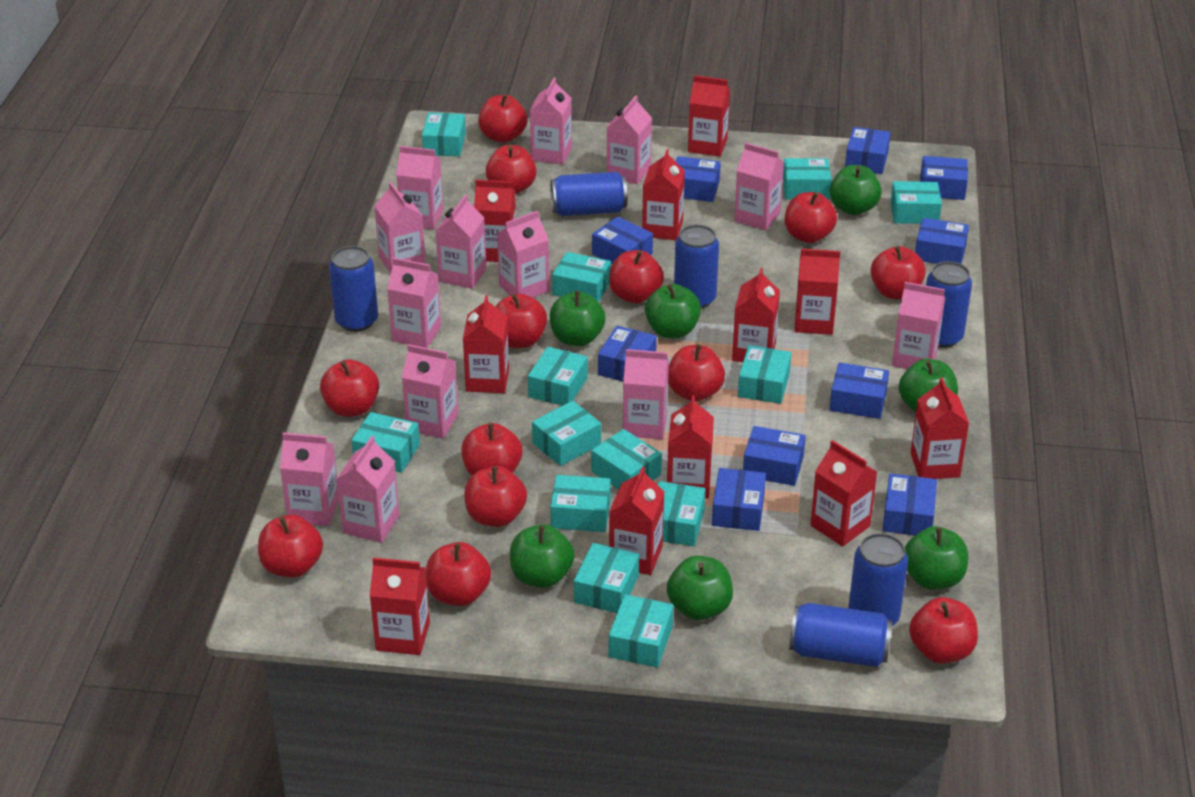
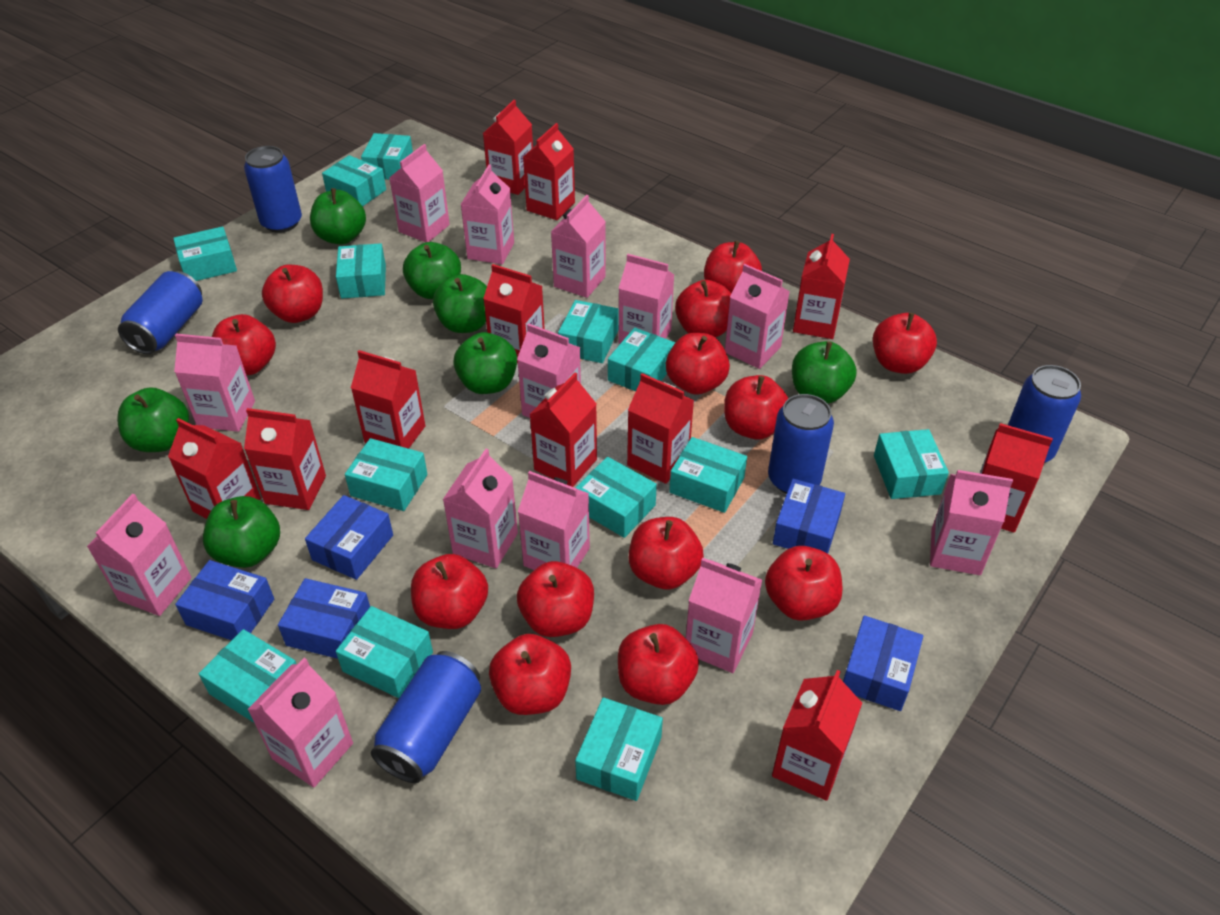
blue box: 10 -> 5
blue can: 6 -> 5

